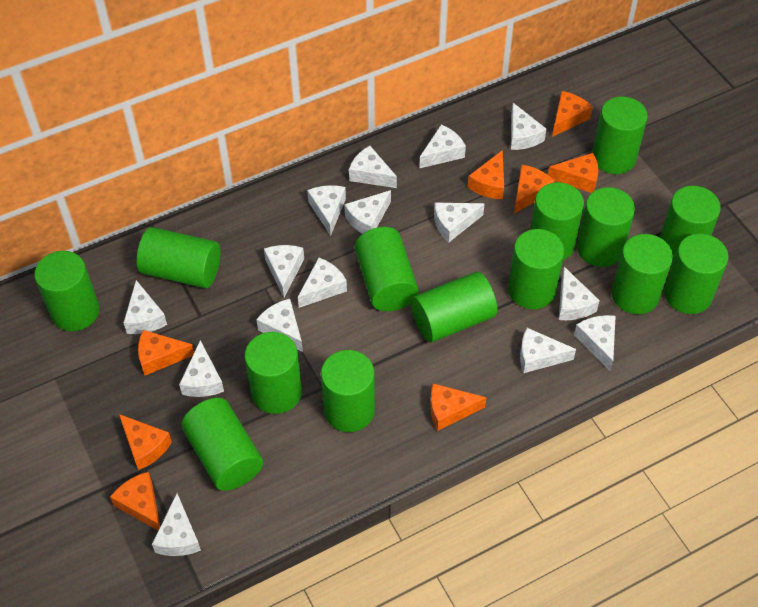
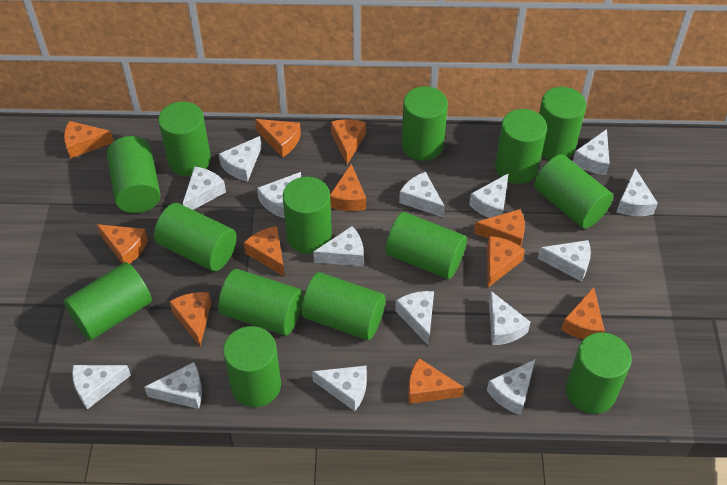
orange cheese: 8 -> 11

